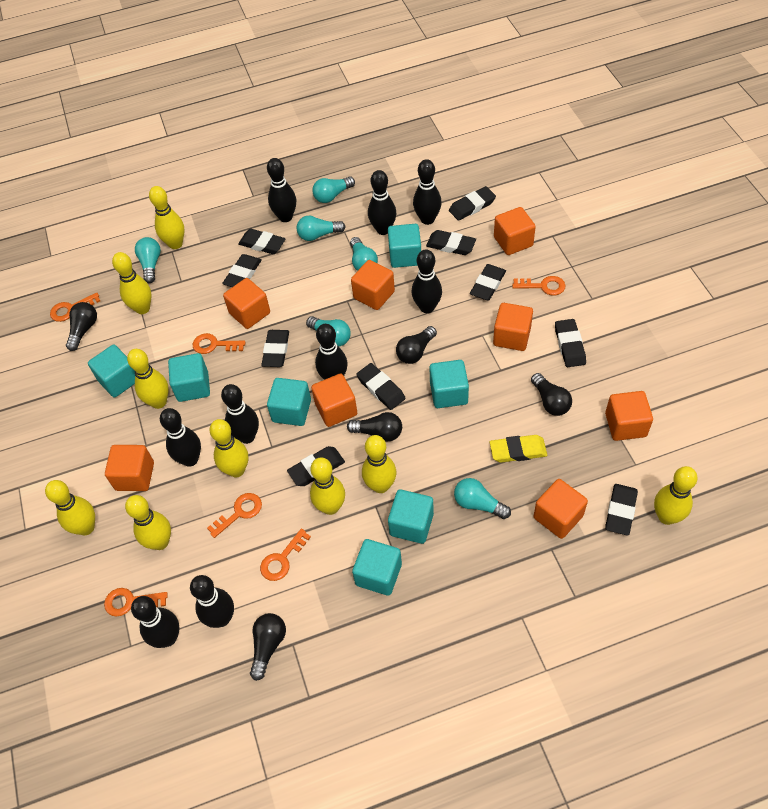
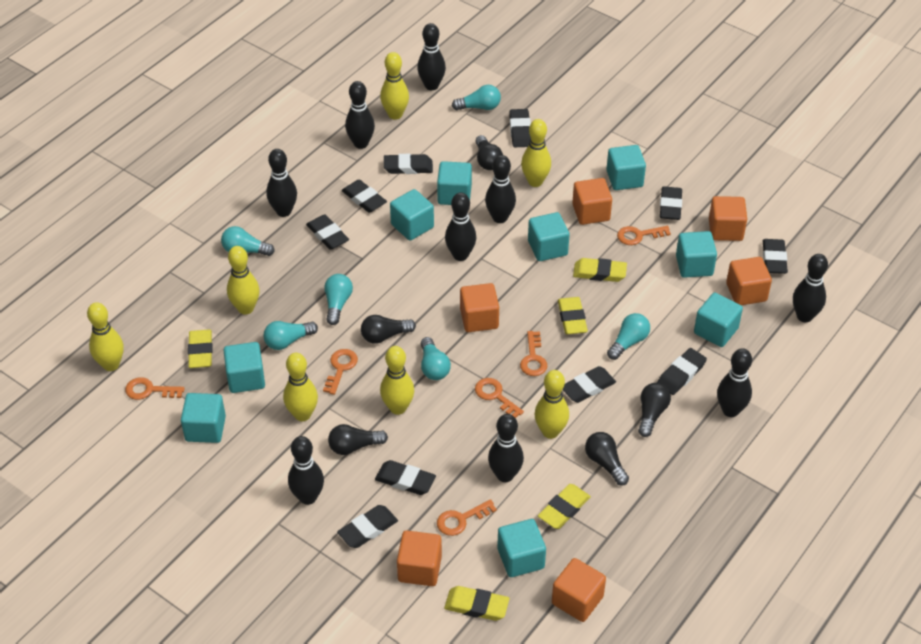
orange cube: 8 -> 6
turquoise cube: 7 -> 9
yellow bowling pin: 9 -> 7
yellow eraser: 1 -> 5

